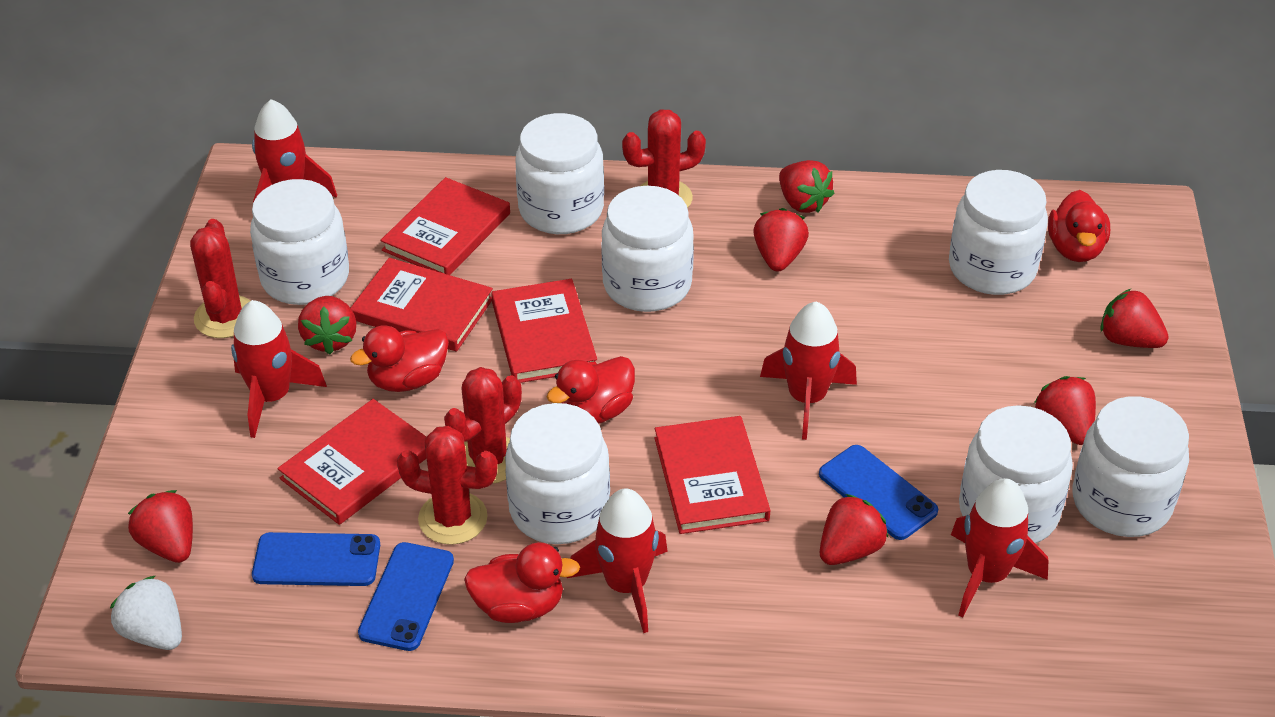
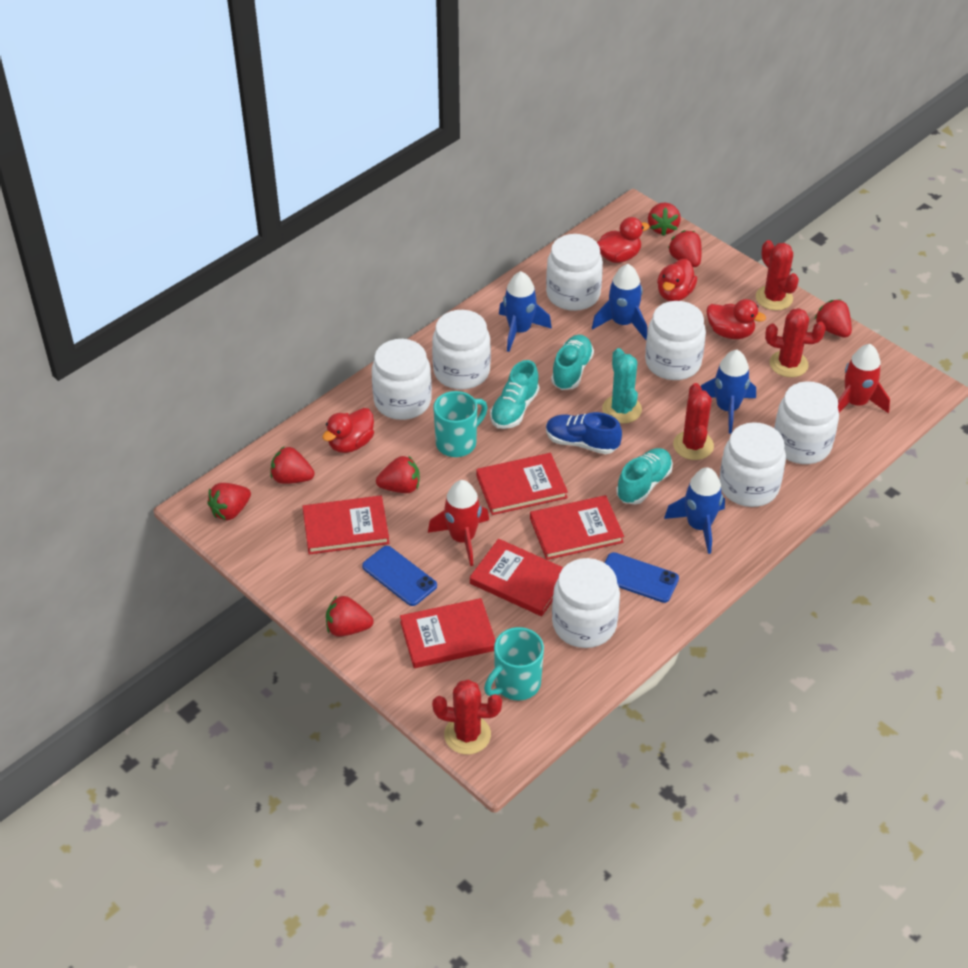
blue phone: 3 -> 2
blue rocket: 0 -> 4
blue shoe: 0 -> 1
red rocket: 5 -> 2
turquoise cactus: 0 -> 1
turquoise mug: 0 -> 2
turquoise shoe: 0 -> 3
white strawberry: 1 -> 0

